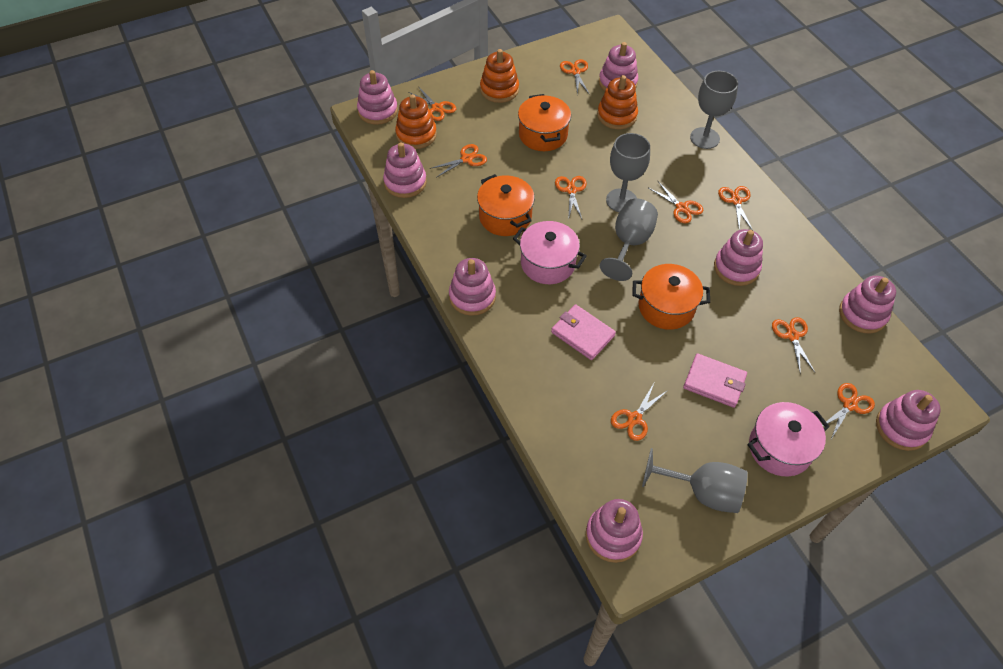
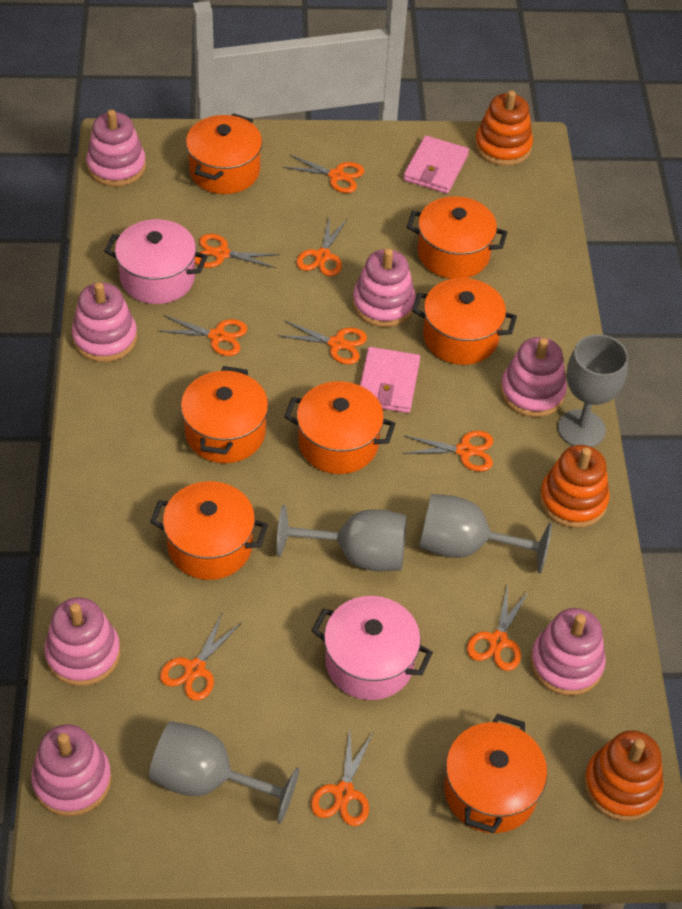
orange pot: 3 -> 7
pink stacking toy: 8 -> 7

